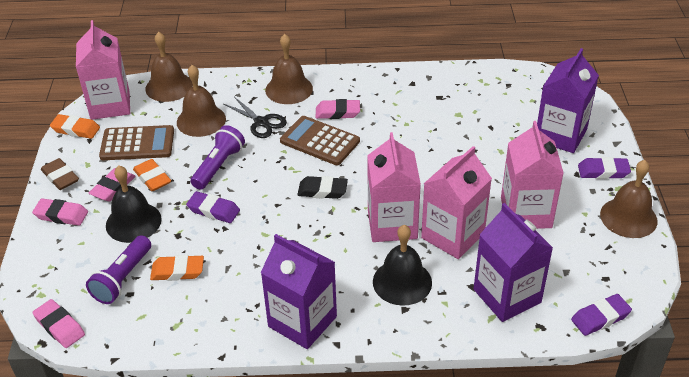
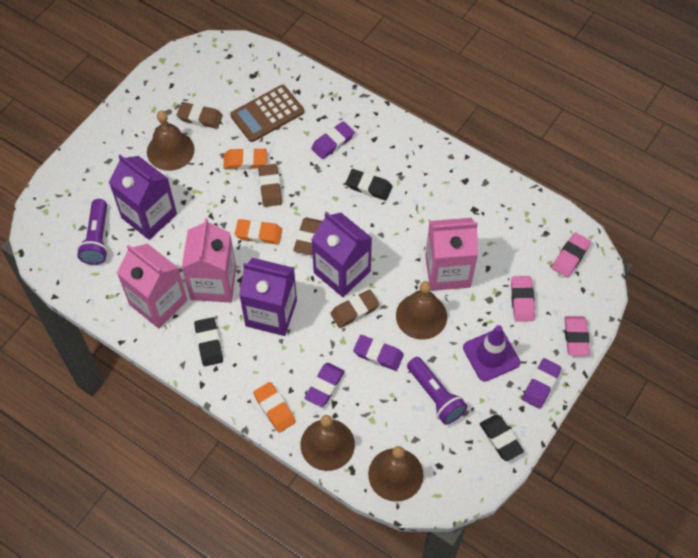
black bell: 2 -> 0
black eraser: 1 -> 3
black scissors: 1 -> 0
brown calculator: 2 -> 1
brown eraser: 1 -> 4
pink carton: 4 -> 3
pink eraser: 4 -> 3
purple eraser: 3 -> 4
purple traffic cone: 0 -> 1

